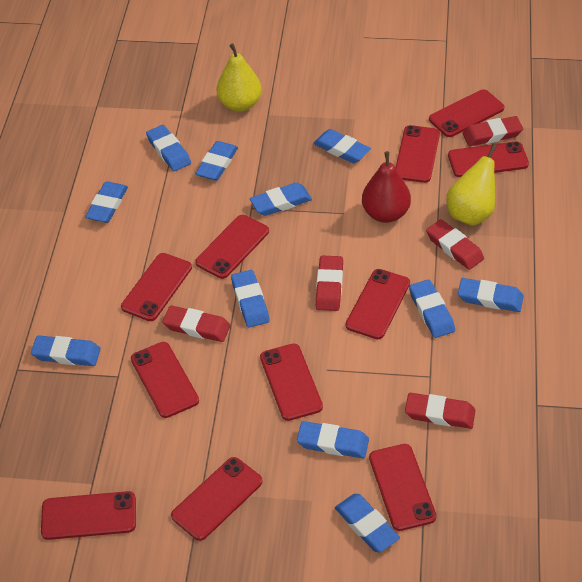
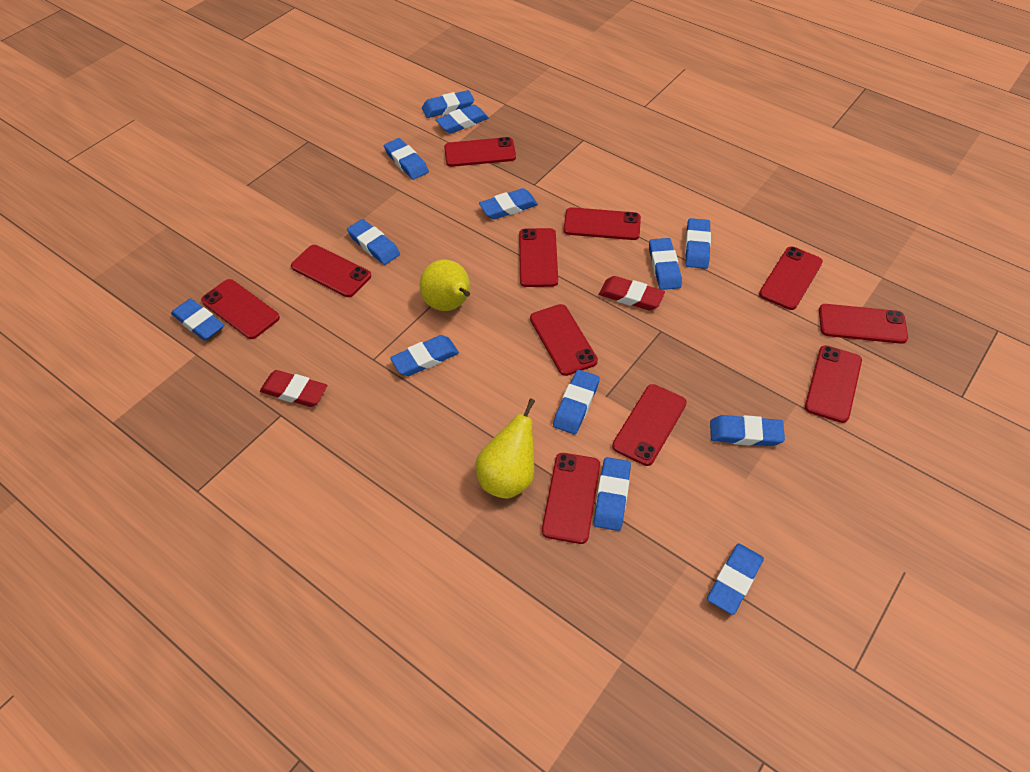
blue eraser: 11 -> 13
red eraser: 5 -> 2
red pear: 1 -> 0

